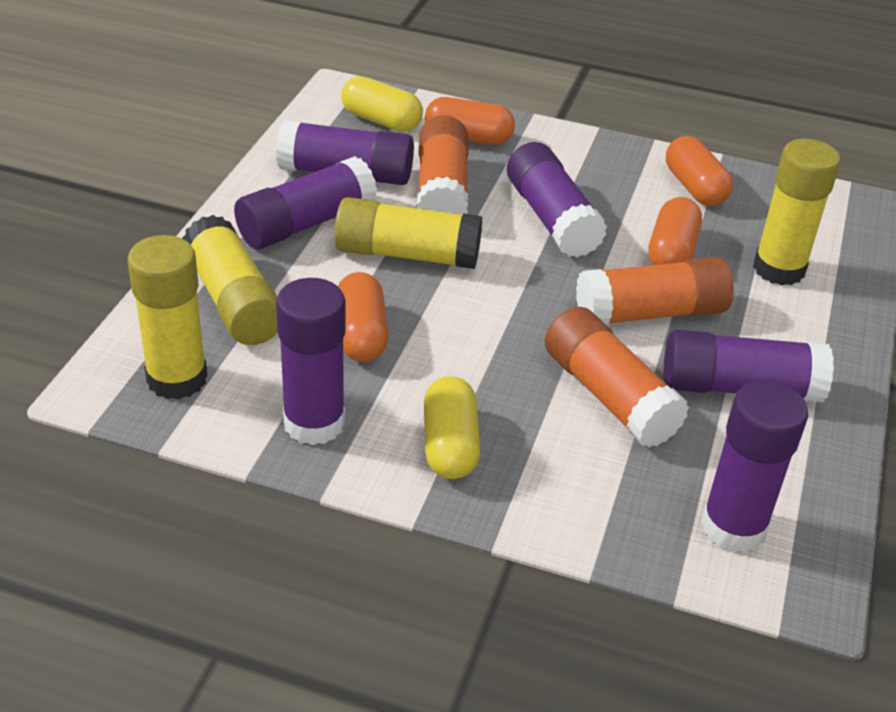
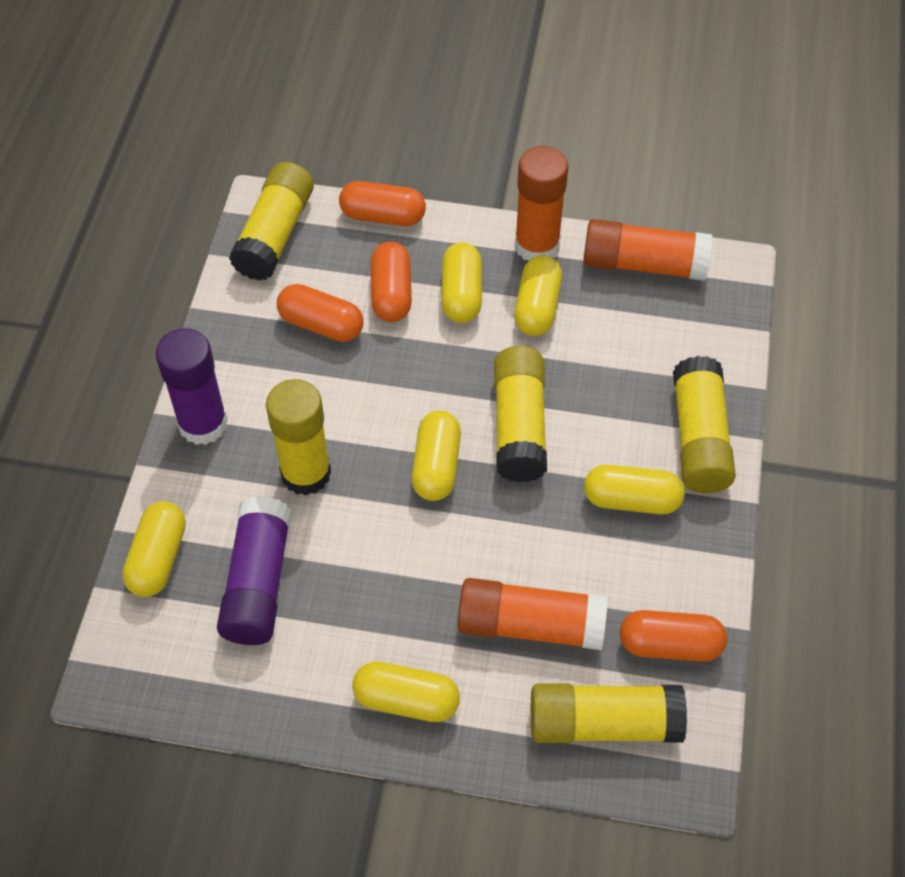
purple glue stick: 6 -> 2
yellow capsule: 2 -> 6
yellow glue stick: 4 -> 5

